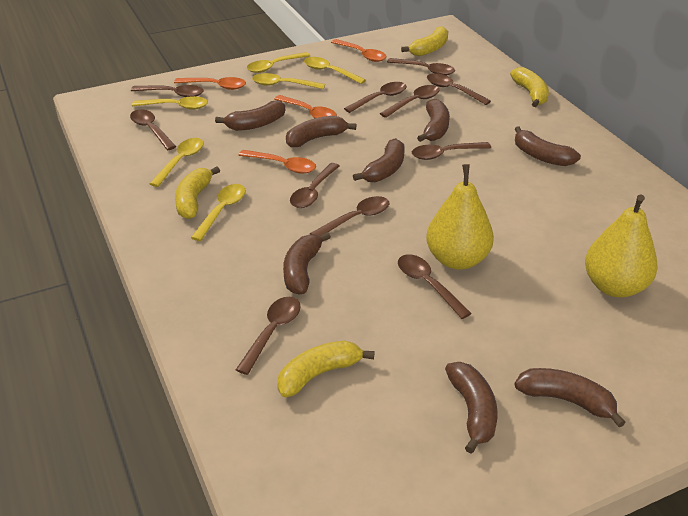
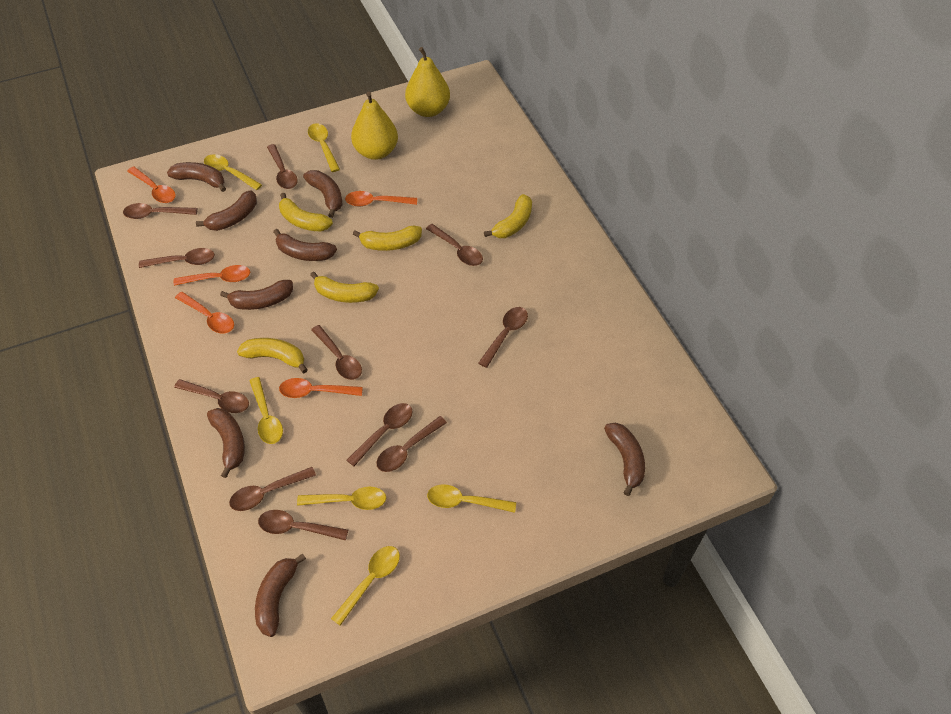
orange spoon: 4 -> 5
yellow banana: 4 -> 5

